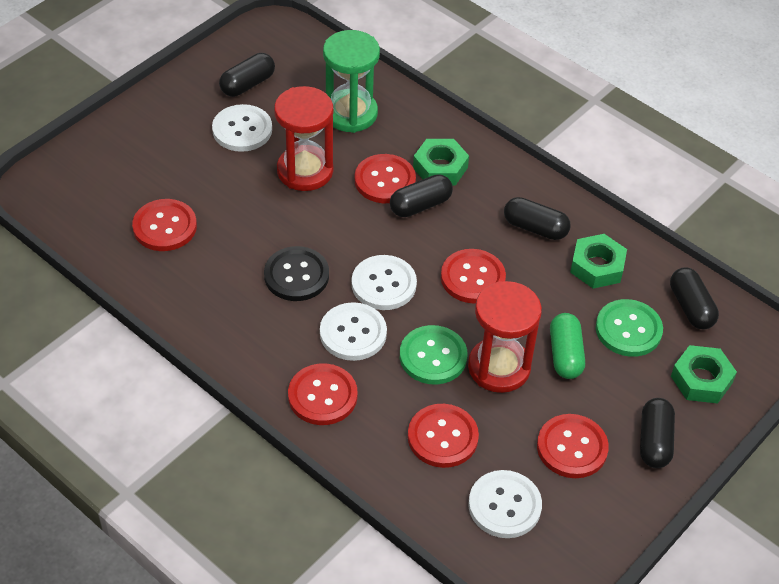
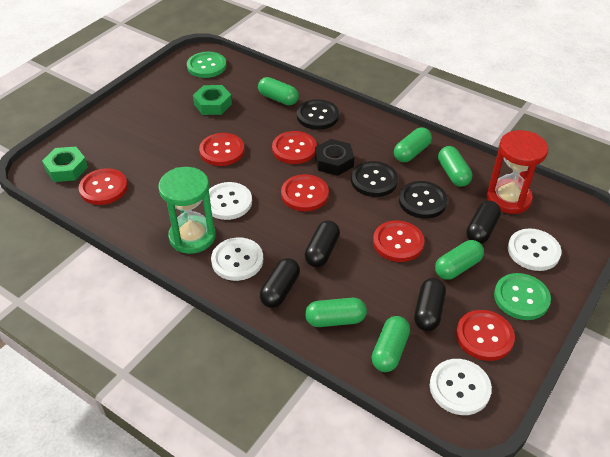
black button: 1 -> 3
black capsule: 5 -> 4
black nut: 0 -> 1
green capsule: 1 -> 6
green nut: 3 -> 2
red hourglass: 2 -> 1

